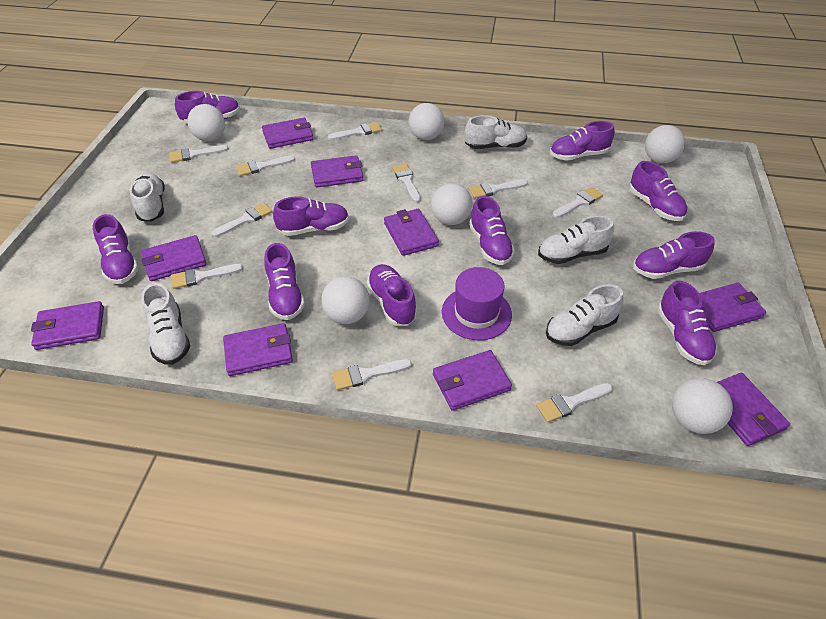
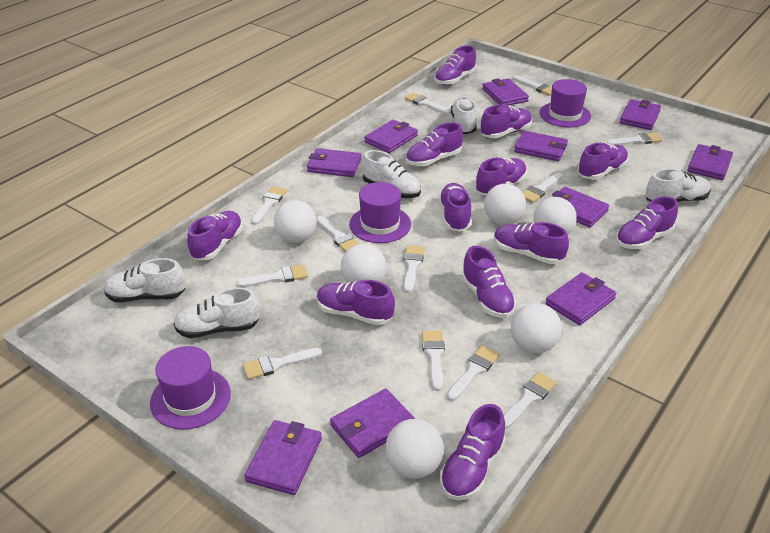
purple hat: 1 -> 3
purple shoe: 10 -> 12
purple wallet: 9 -> 10
white brush: 10 -> 12

